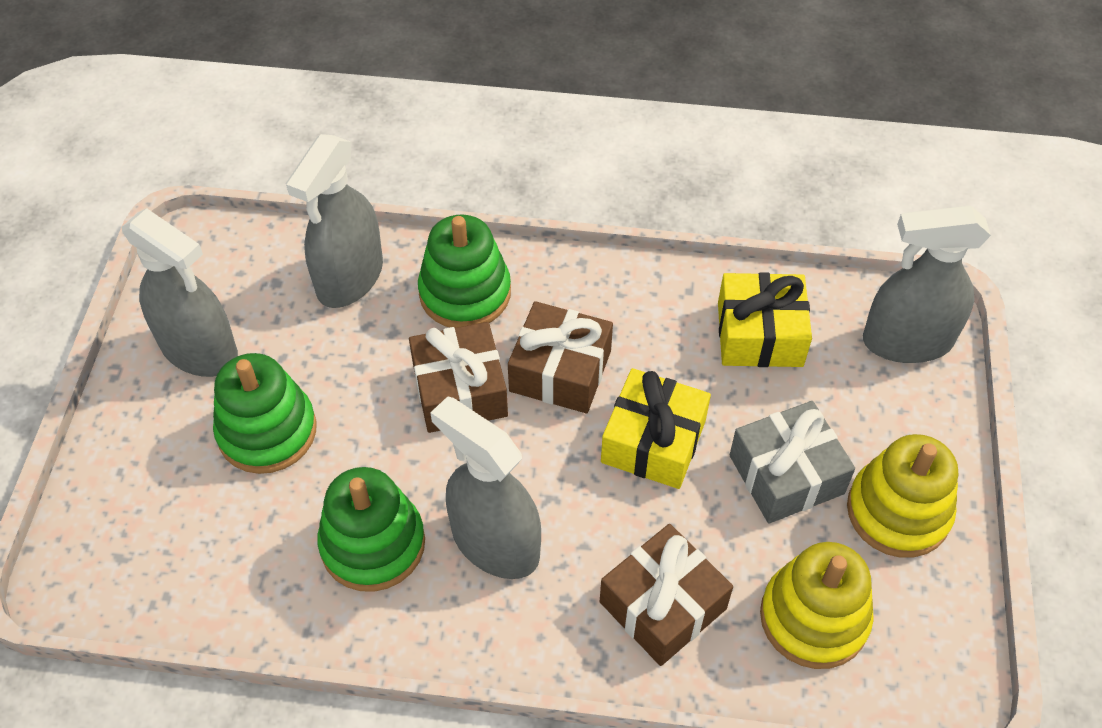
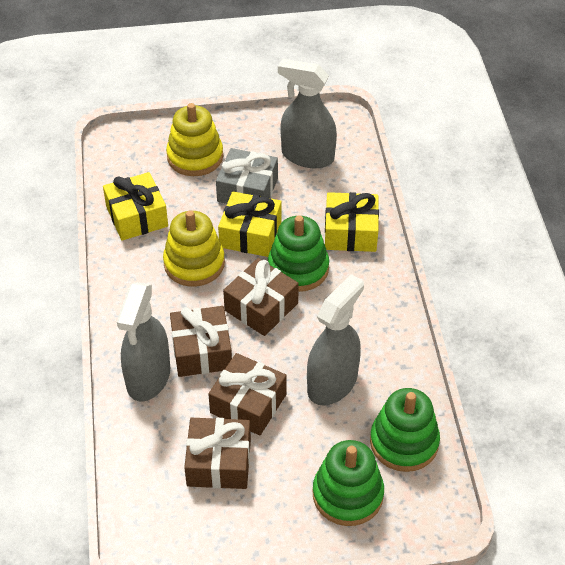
brown gift: 3 -> 4
grey spray bottle: 4 -> 3
yellow gift: 2 -> 3

